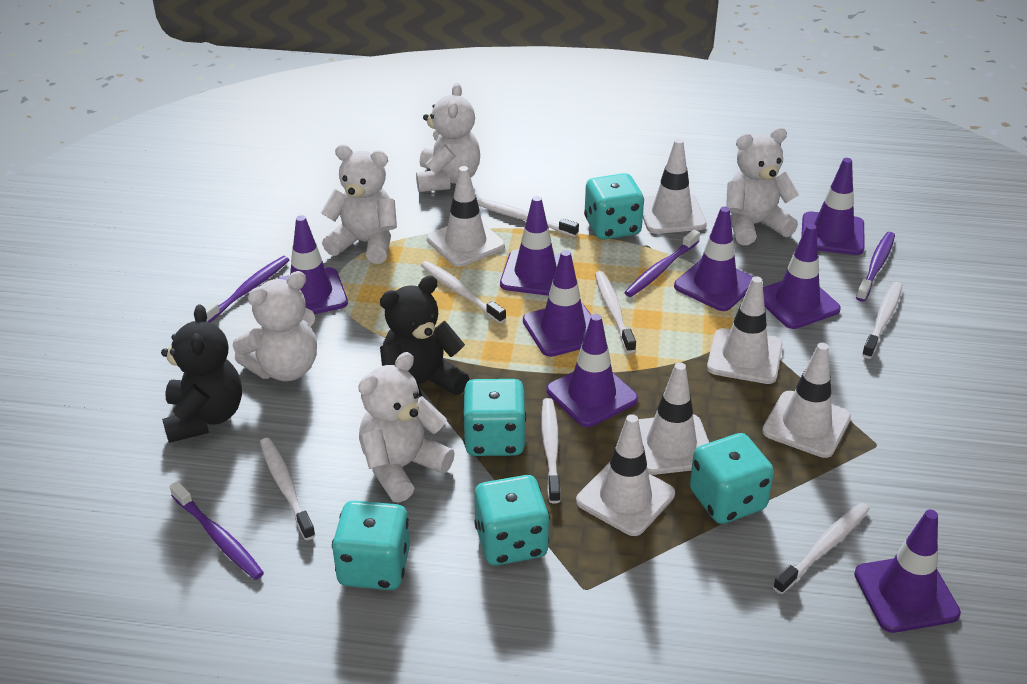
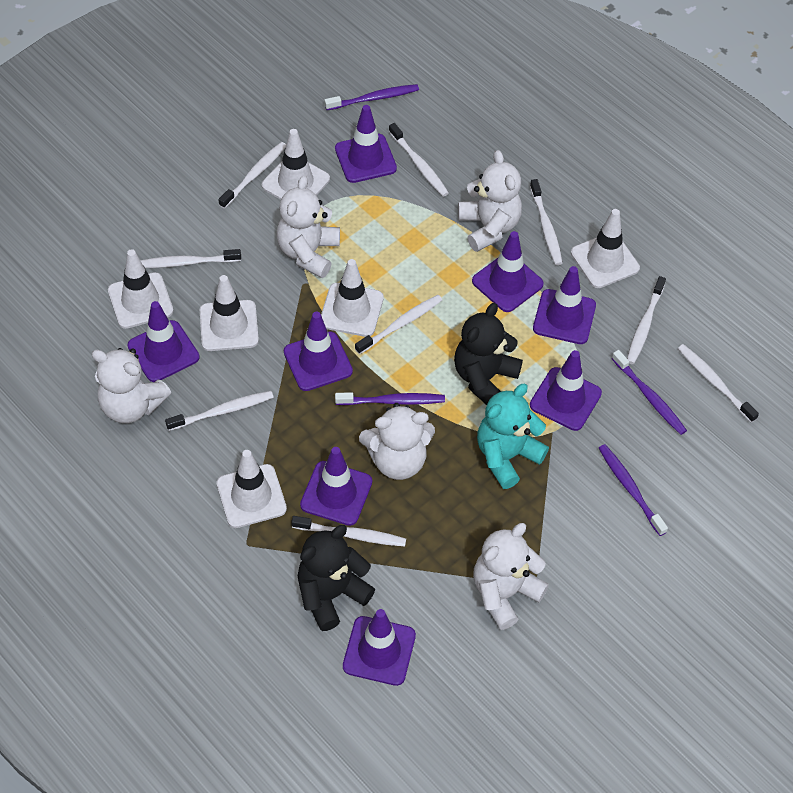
turquoise dice: 5 -> 0
turquoise teddy bear: 0 -> 1
white toothbrush: 7 -> 9

